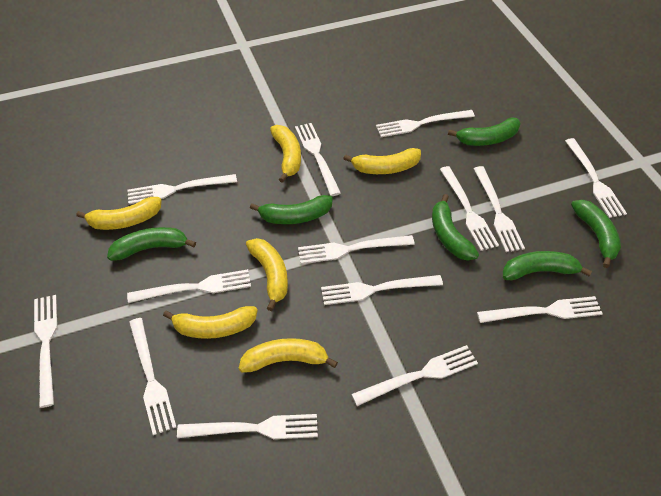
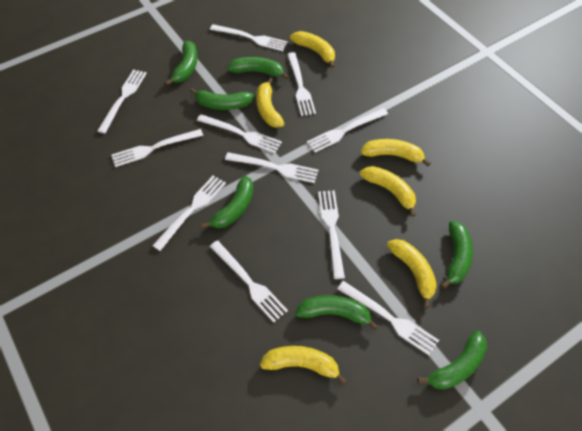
green banana: 6 -> 7
white fork: 14 -> 11

